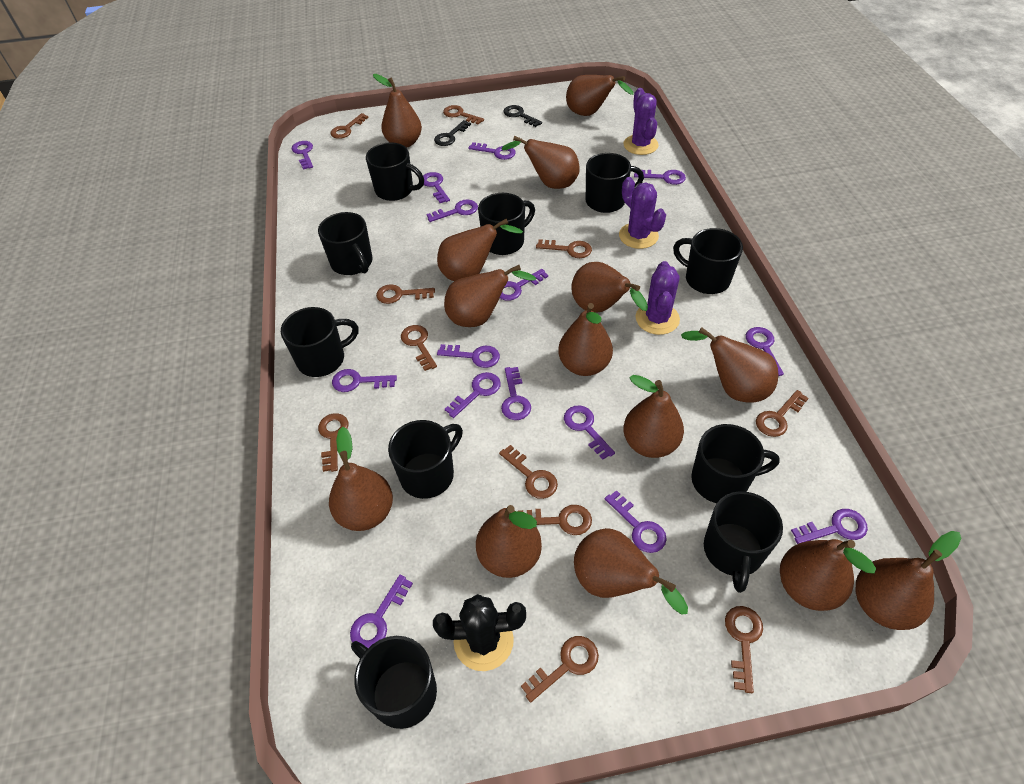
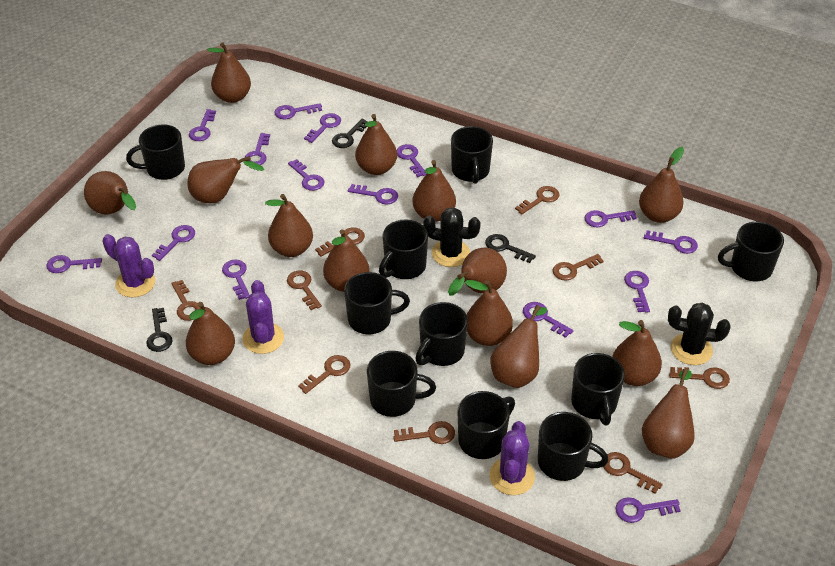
black cactus: 1 -> 2
black key: 2 -> 3
brown key: 11 -> 9

